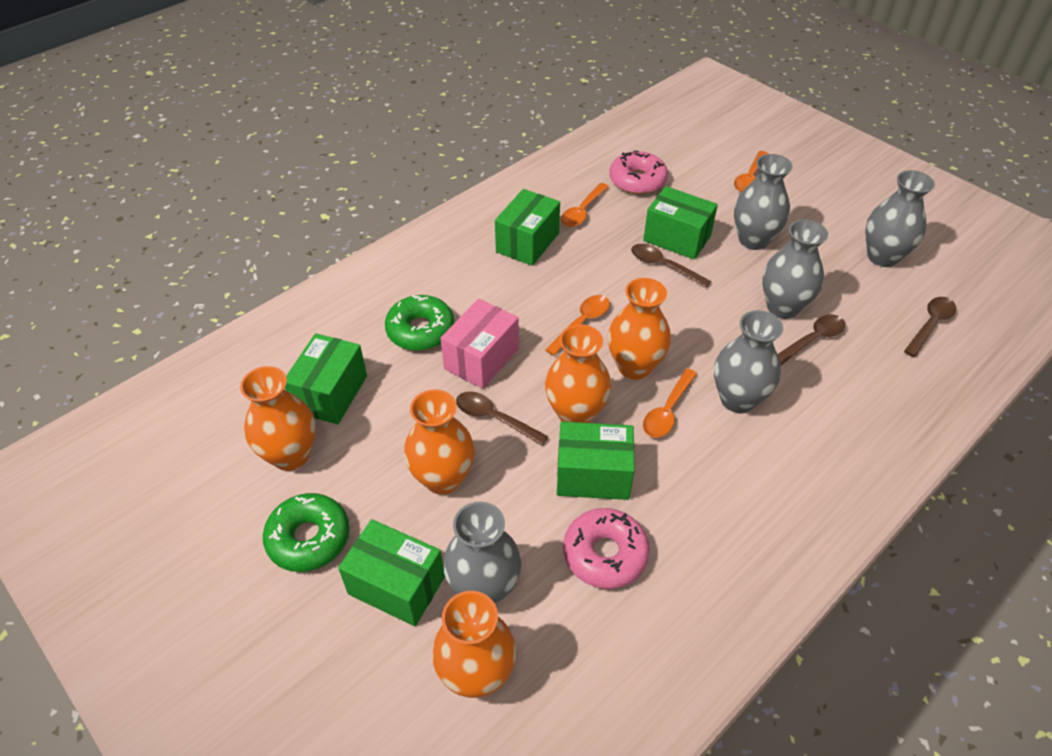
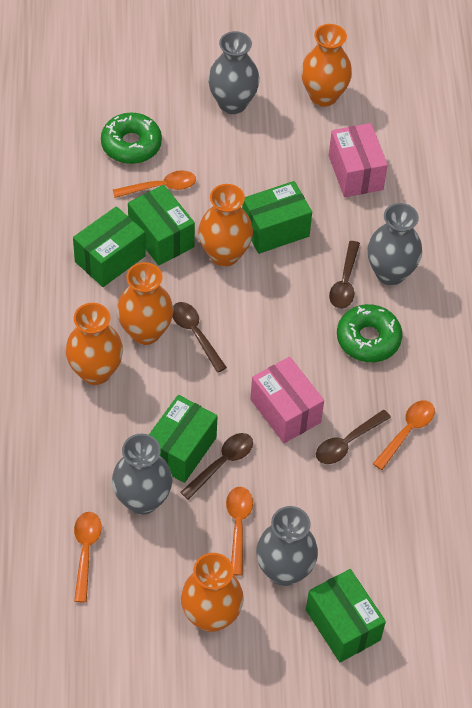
grey vase: 5 -> 4
pink box: 1 -> 2
pink donut: 2 -> 0

